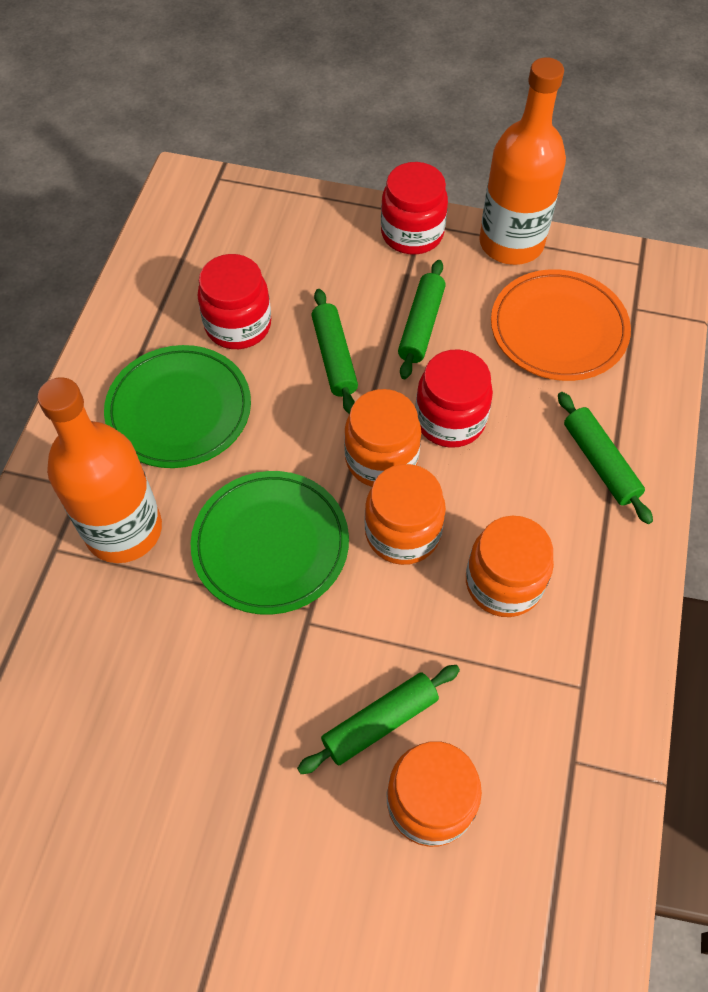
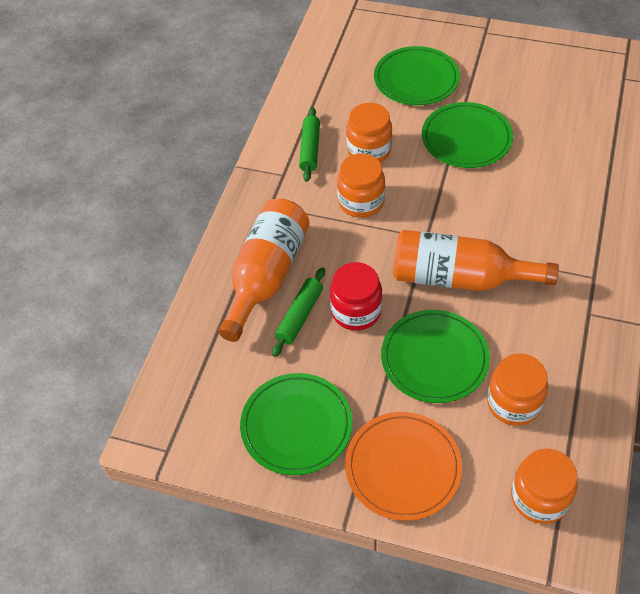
green plate: 2 -> 4
green rolling pin: 4 -> 2
red jar: 3 -> 1

